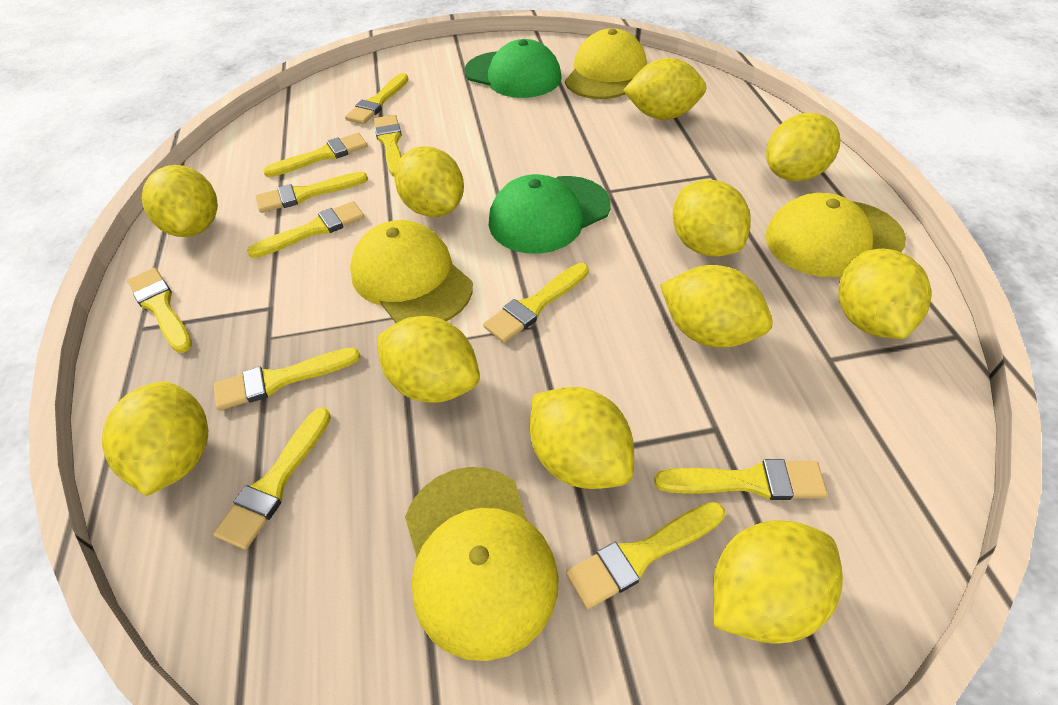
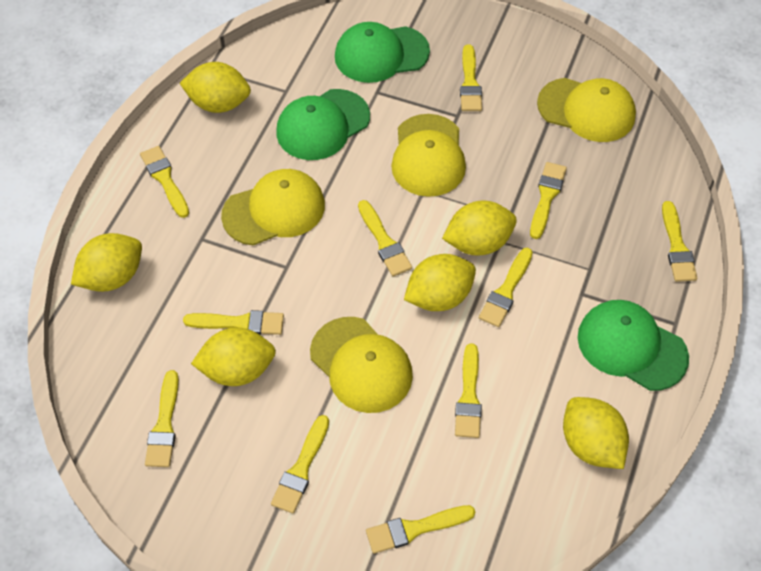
green cap: 2 -> 3
yellow lemon: 11 -> 6

